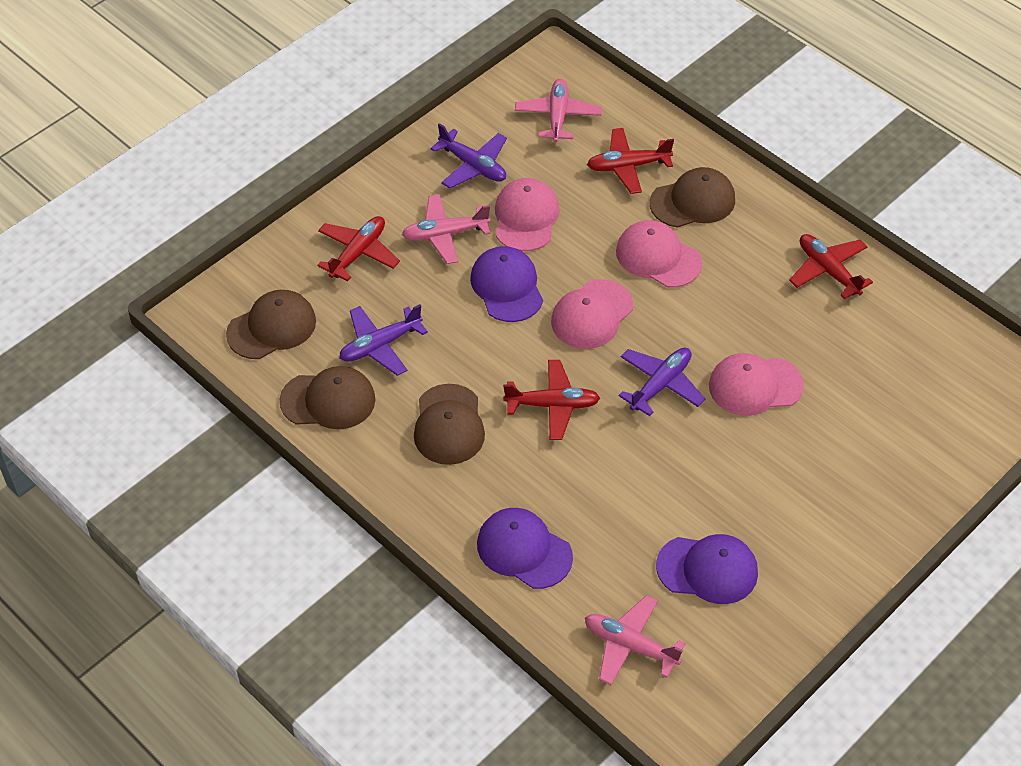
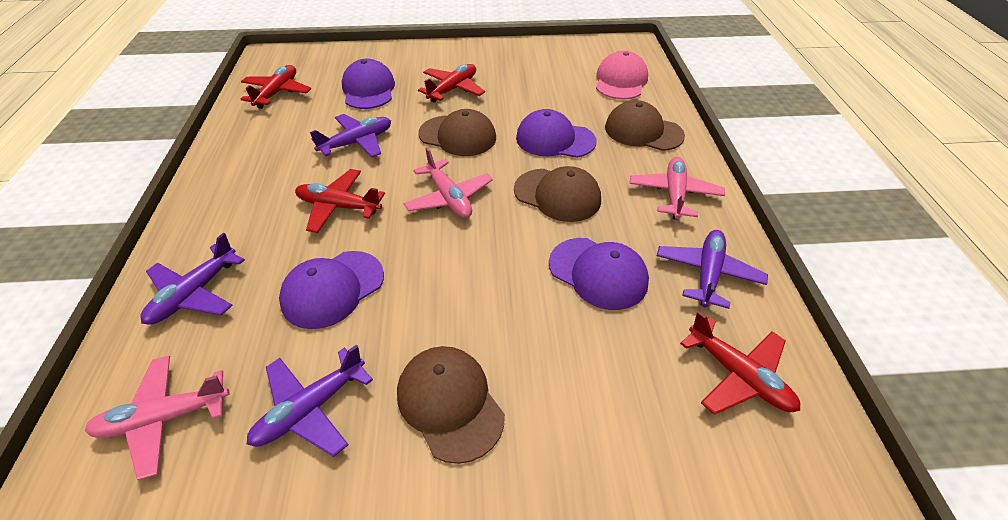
pink cap: 4 -> 1
purple cap: 3 -> 4
purple plane: 3 -> 4

